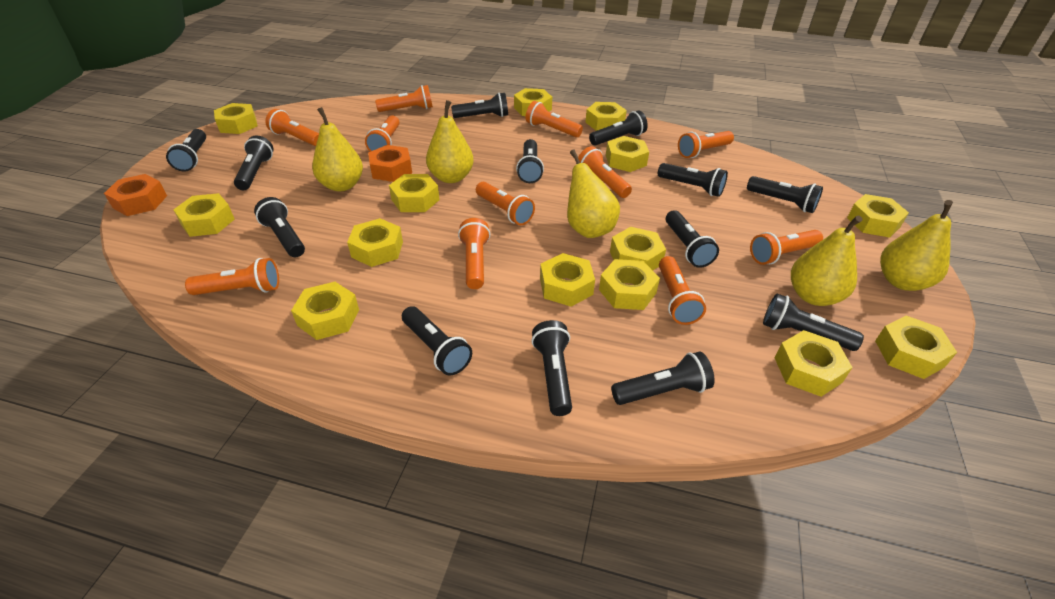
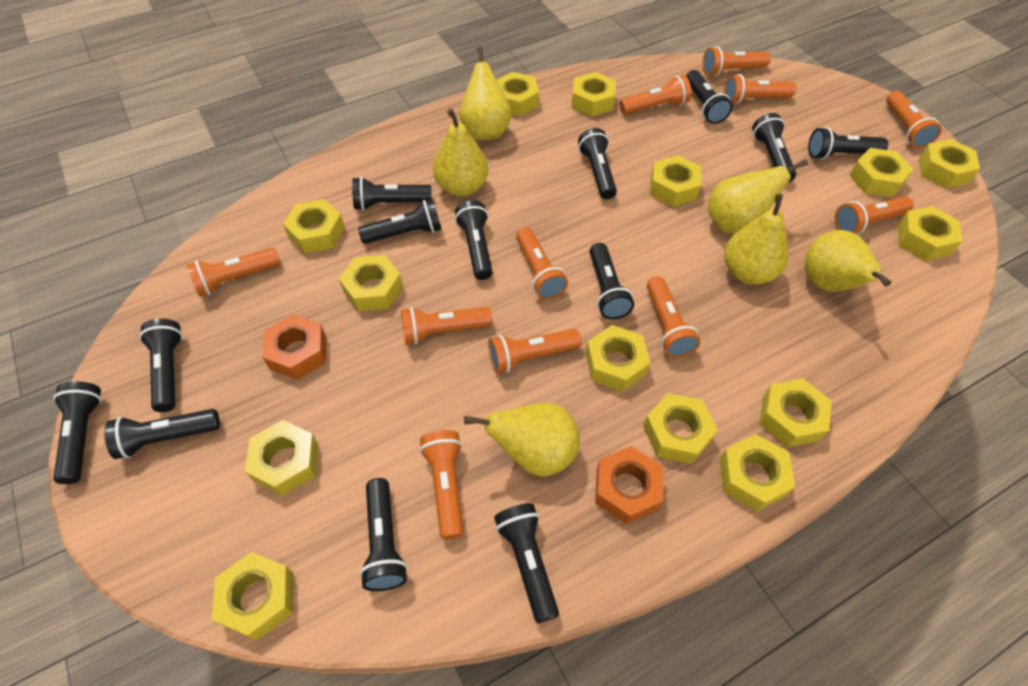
yellow pear: 5 -> 6

